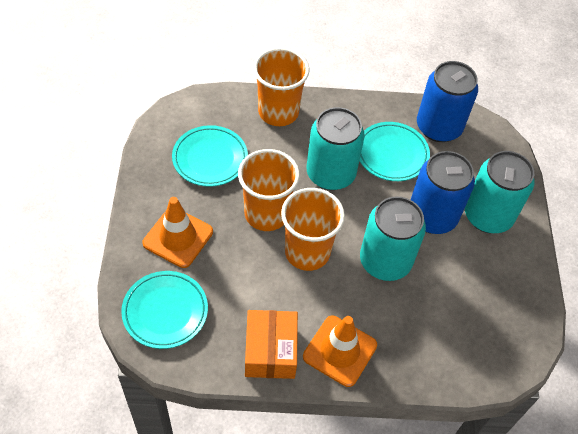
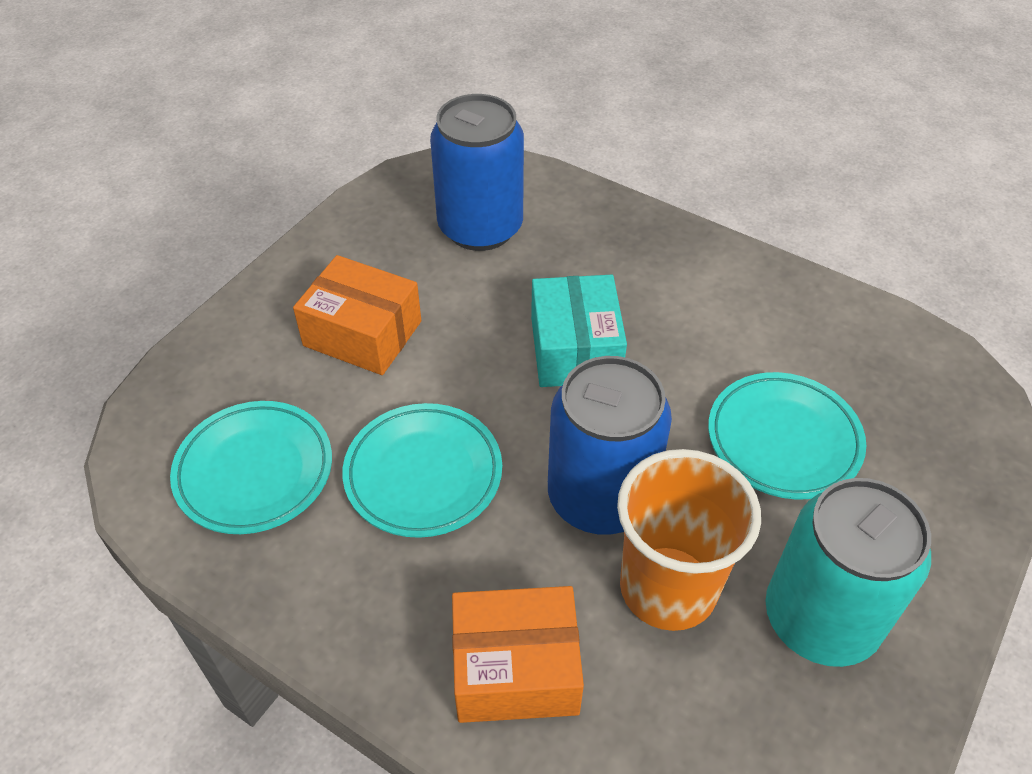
orange box: 1 -> 2
orange cup: 3 -> 1
orange traffic cone: 2 -> 0
turquoise box: 0 -> 1
turquoise can: 3 -> 1

